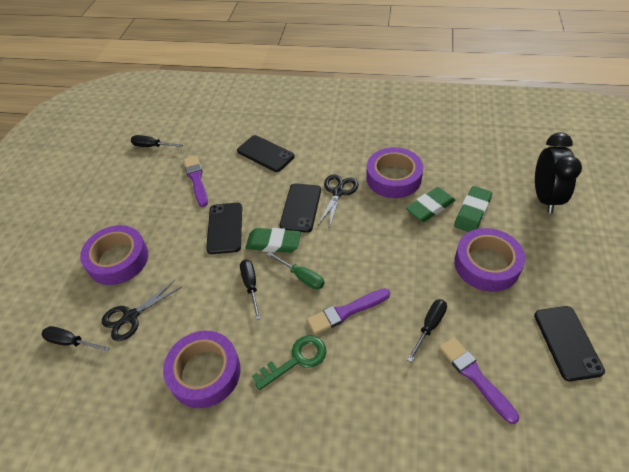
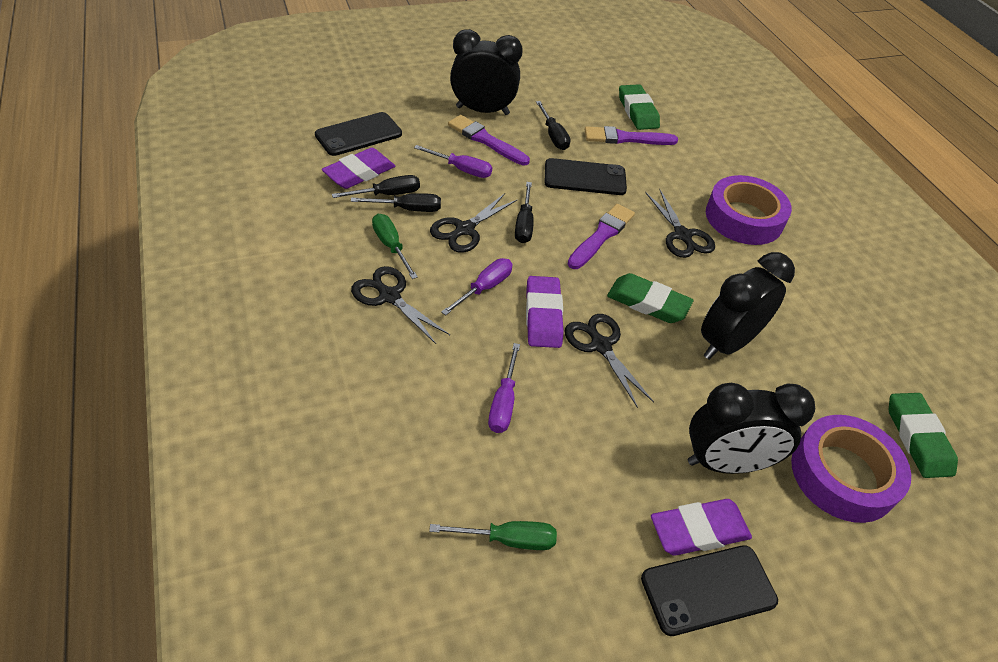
black clock: 1 -> 3
black phone: 4 -> 3
black scissors: 2 -> 4
green key: 1 -> 0
green screwdriver: 1 -> 2
purple eraser: 0 -> 3
purple screwdriver: 0 -> 3
purple tape: 4 -> 2

